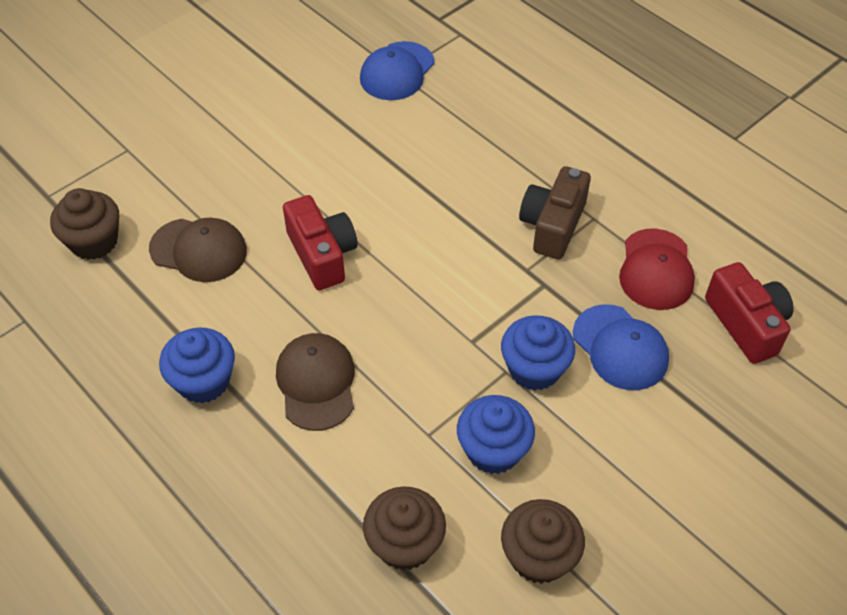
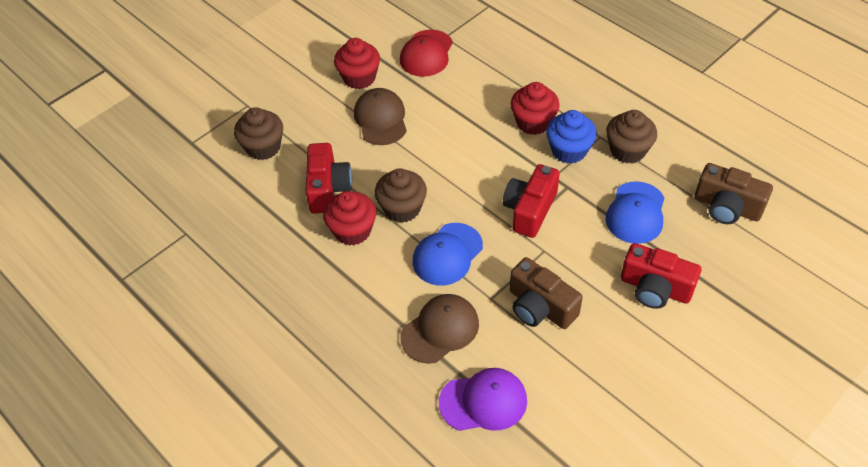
blue cupcake: 3 -> 1
brown camera: 1 -> 2
purple cap: 0 -> 1
red camera: 2 -> 3
red cupcake: 0 -> 3

